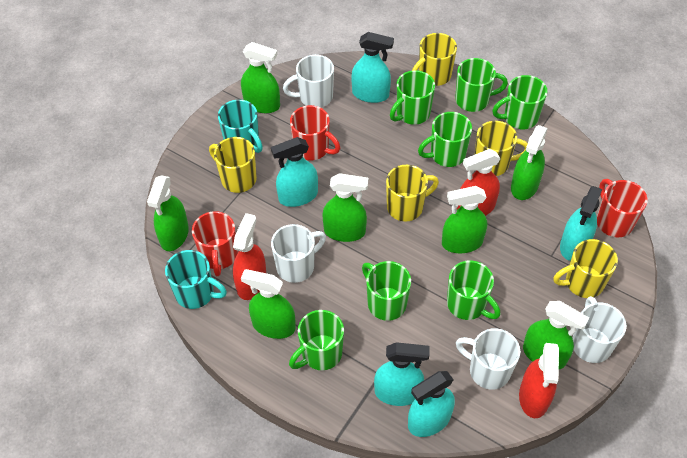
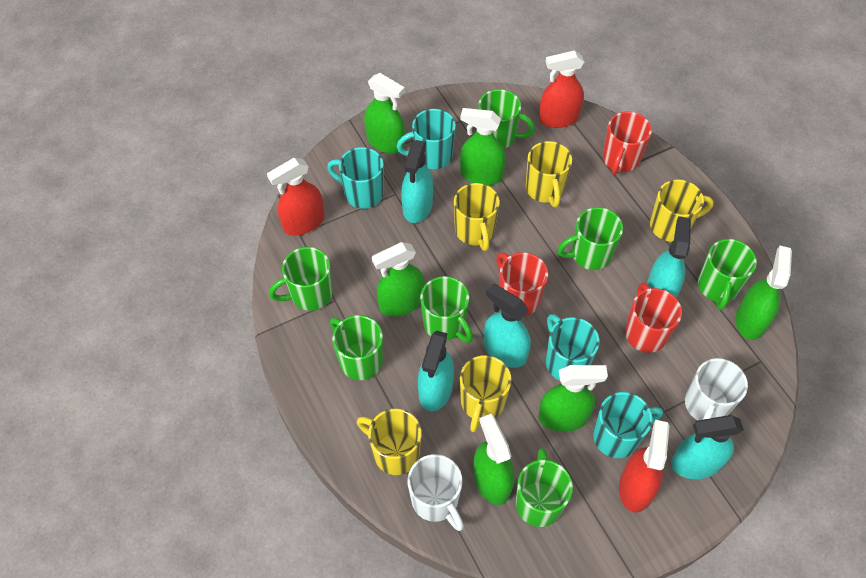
green spray bottle: 7 -> 6
turquoise mug: 2 -> 4
white mug: 4 -> 2

